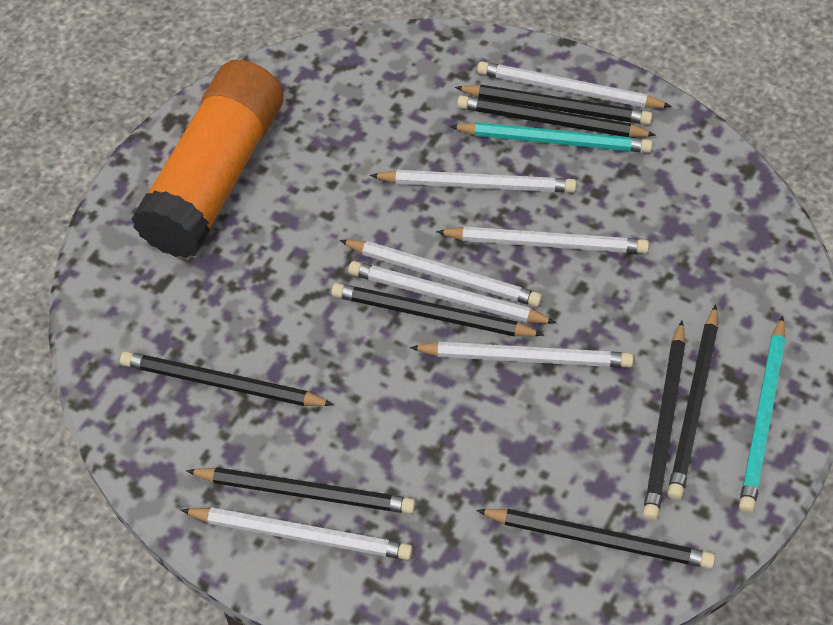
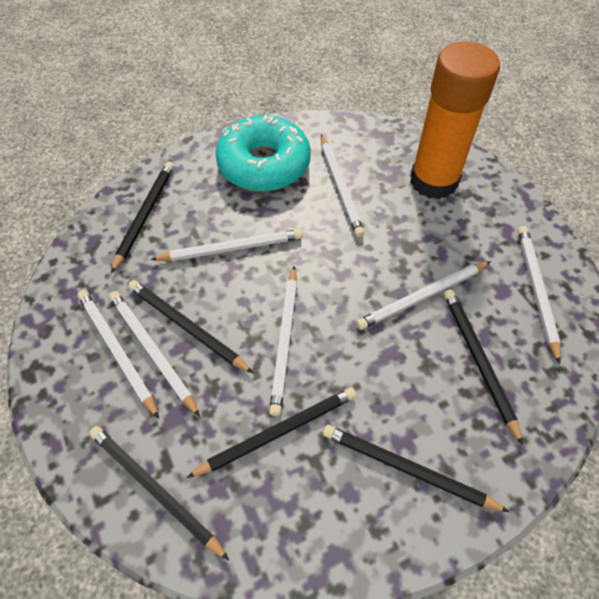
black pencil: 8 -> 6
turquoise donut: 0 -> 1
turquoise pencil: 2 -> 0

